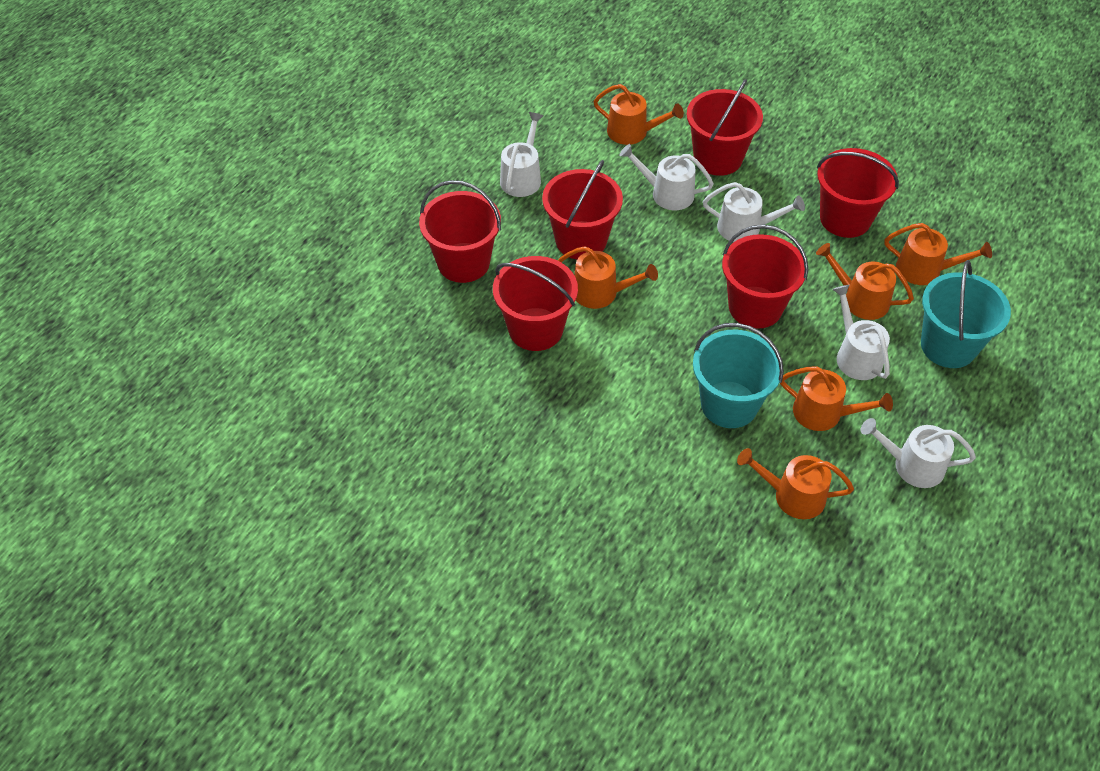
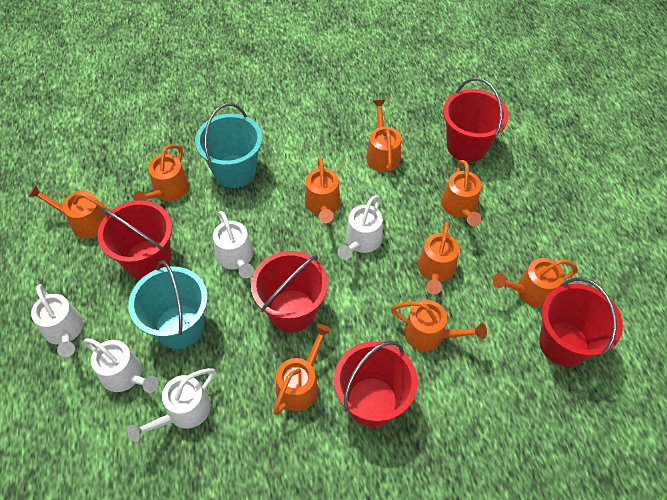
orange watering can: 6 -> 9
red bucket: 6 -> 5

